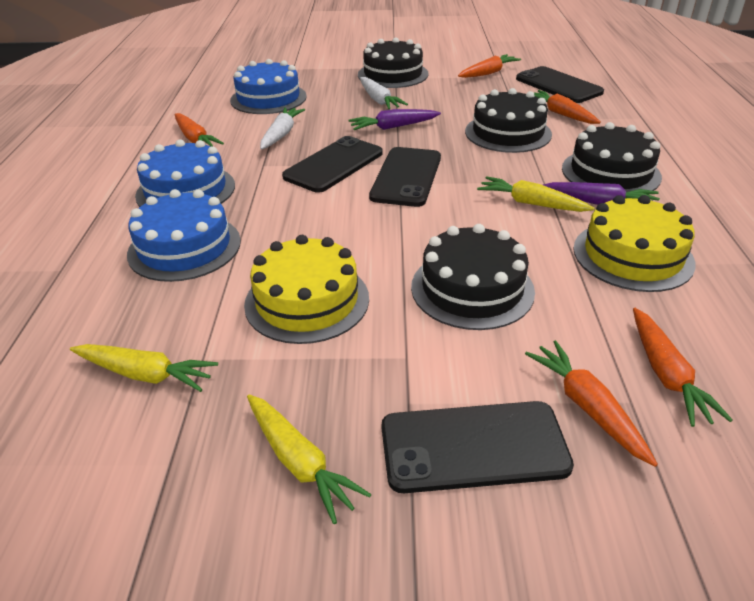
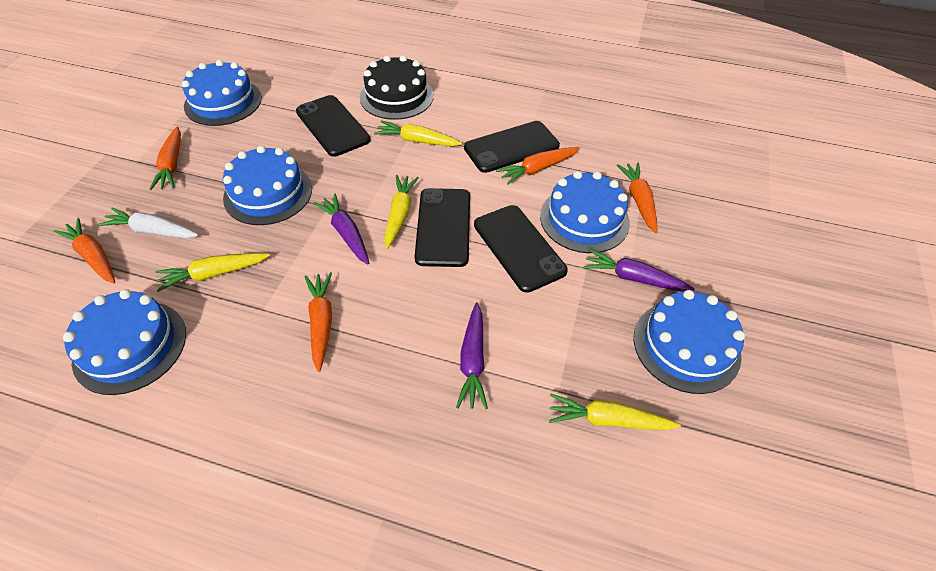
black cake: 4 -> 1
blue cake: 3 -> 5
purple carrot: 2 -> 3
white carrot: 2 -> 1
yellow cake: 2 -> 0
yellow carrot: 3 -> 4

